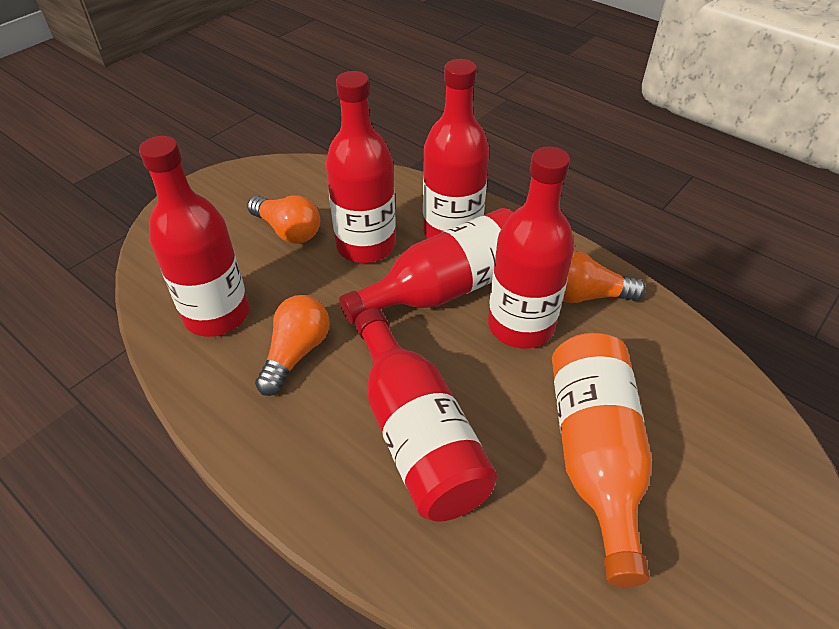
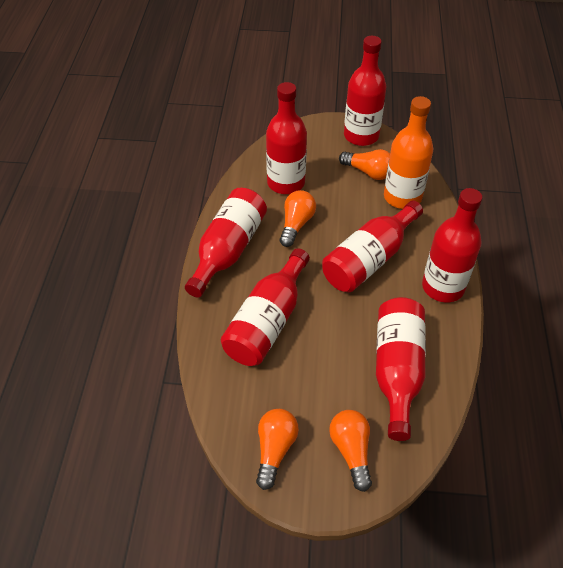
orange light bulb: 3 -> 4
red bottle: 6 -> 7

